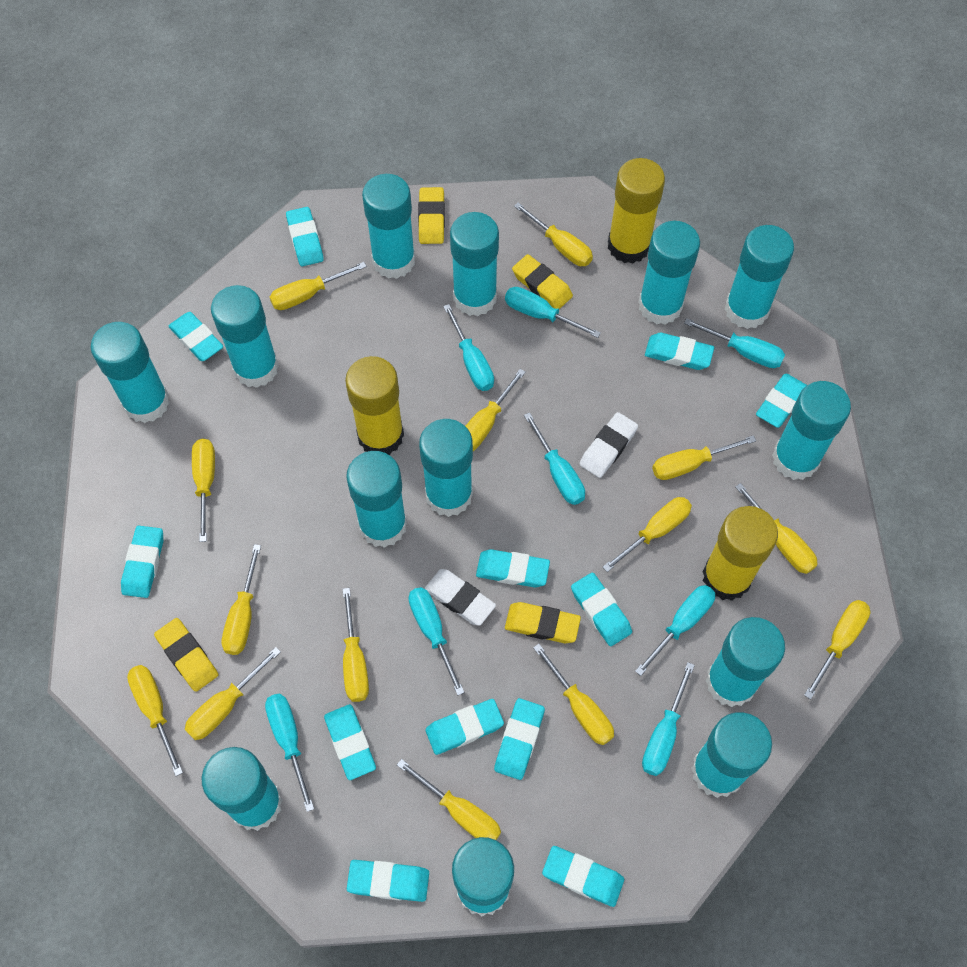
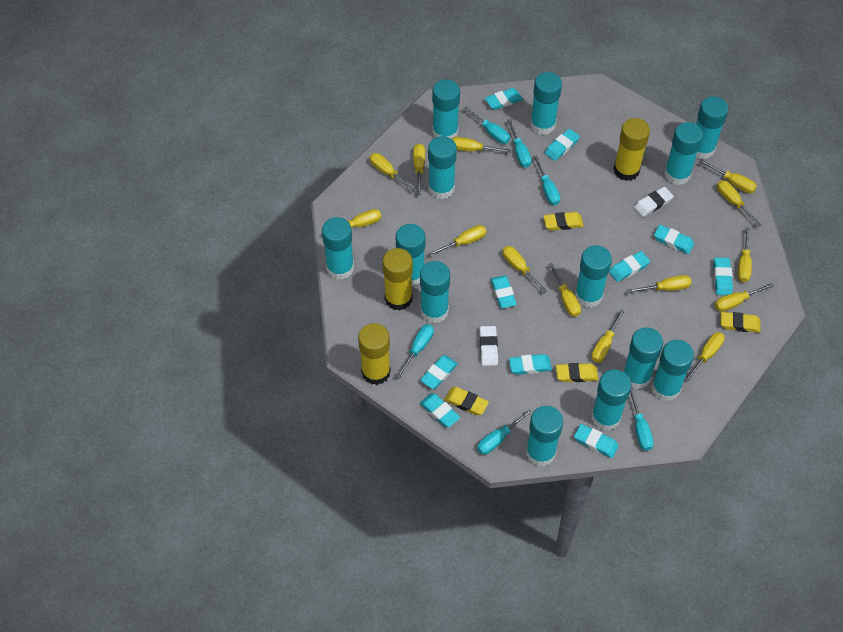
turquoise eraser: 12 -> 10
turquoise screwdriver: 8 -> 6

